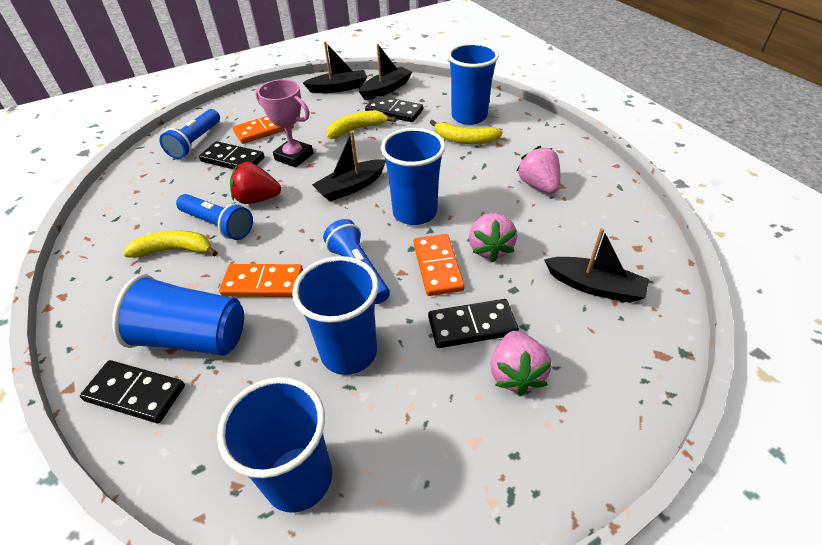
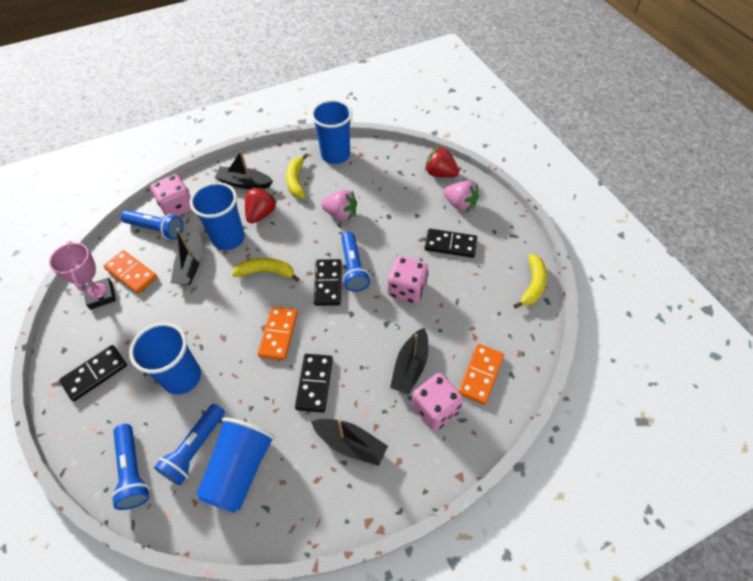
blue cup: 5 -> 4
blue flashlight: 3 -> 4
pink dice: 0 -> 3
pink strawberry: 3 -> 2
red strawberry: 1 -> 2

